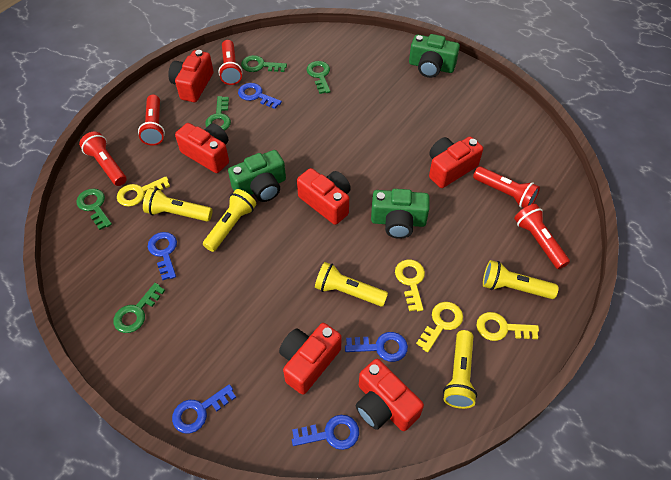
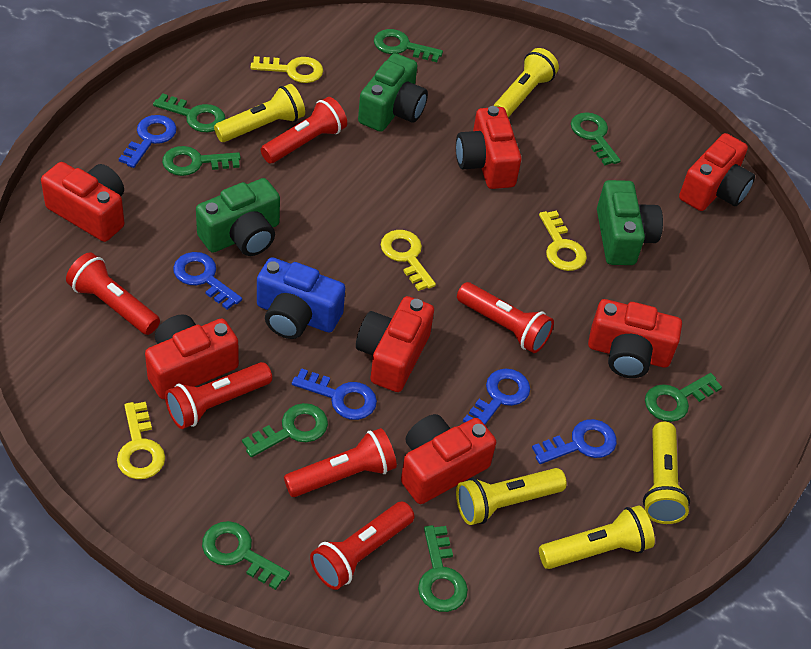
blue camera: 0 -> 1
green key: 5 -> 8
red camera: 6 -> 7
red flashlight: 5 -> 6

